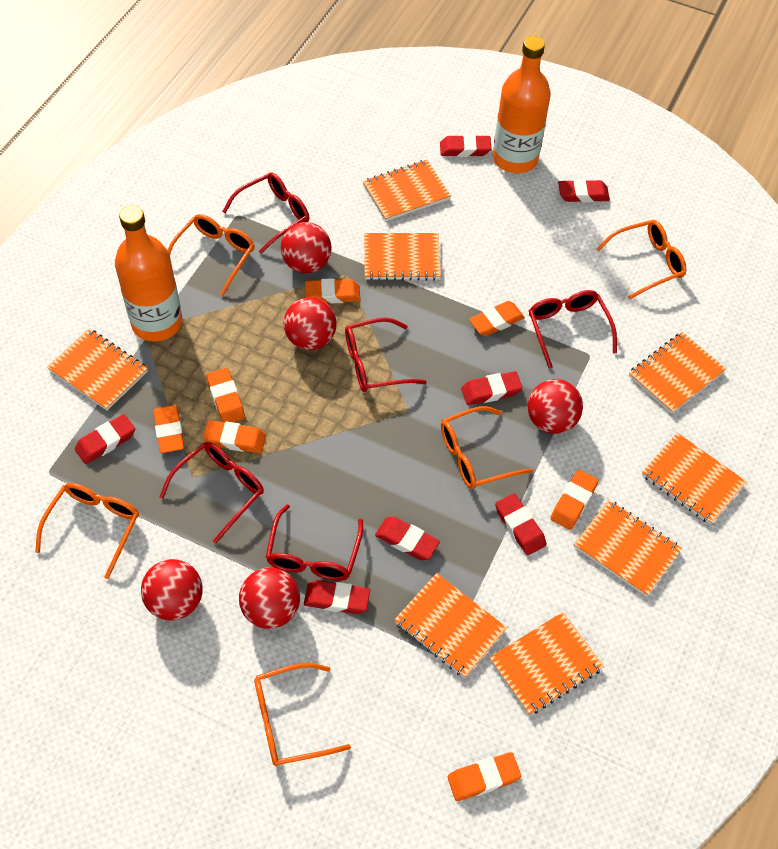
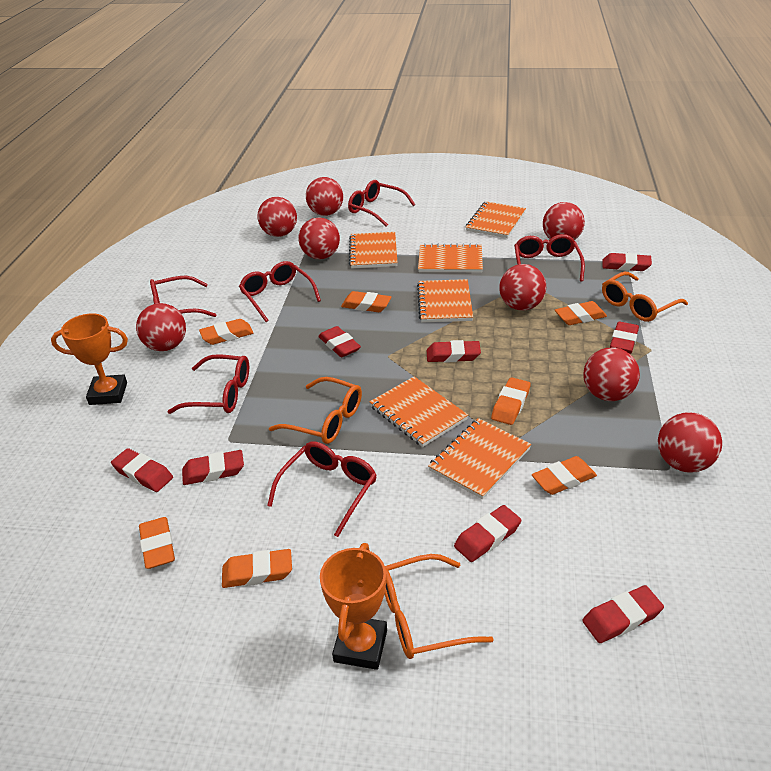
orange bottle: 2 -> 0
orange glasses: 5 -> 3
orange notebook: 8 -> 6
orange trophy: 0 -> 2
red ball: 5 -> 8
red eraser: 7 -> 8
red glasses: 5 -> 6

